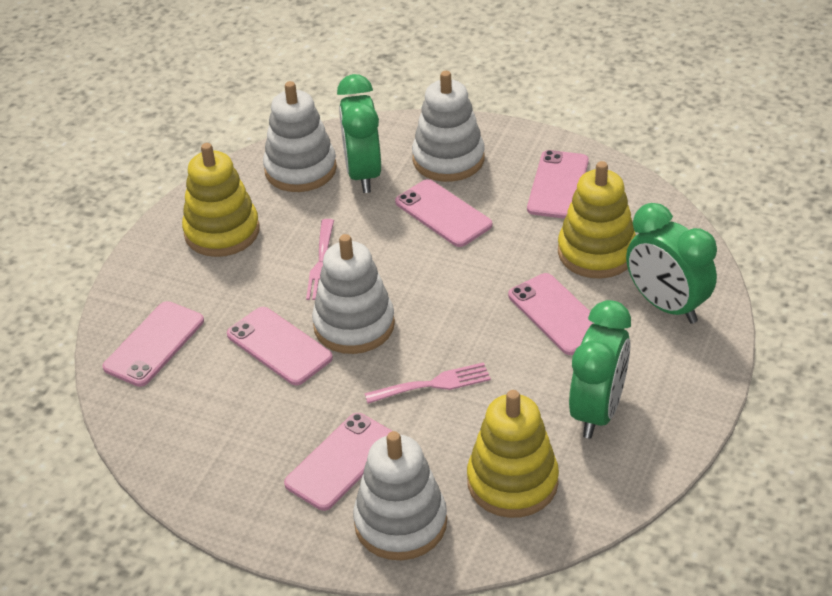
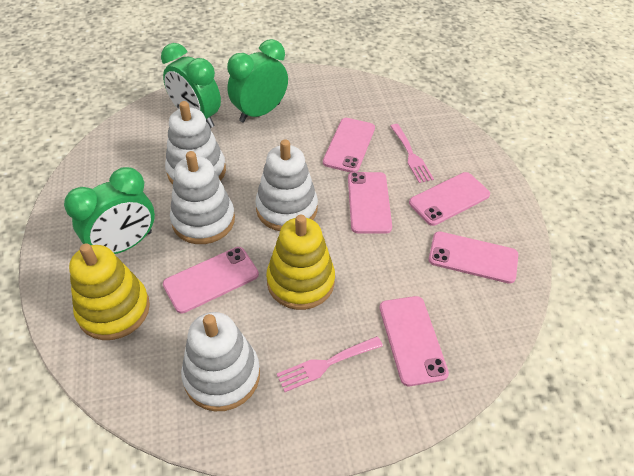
yellow stacking toy: 3 -> 2

